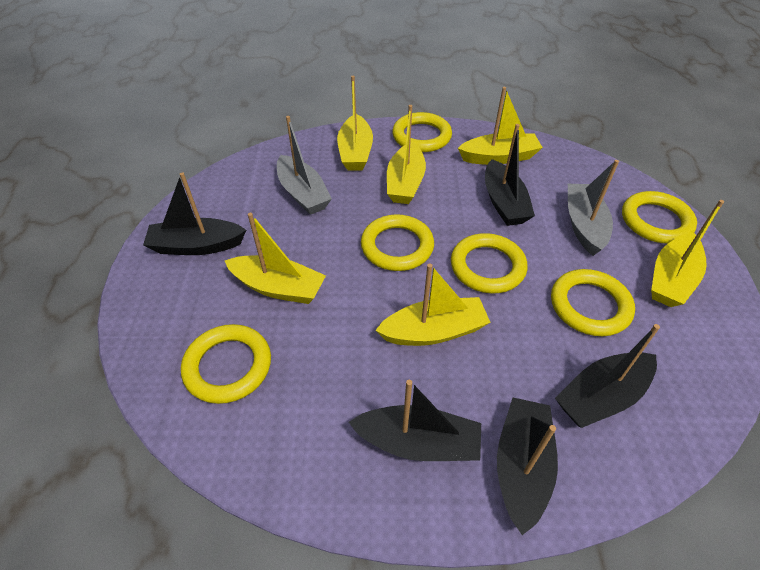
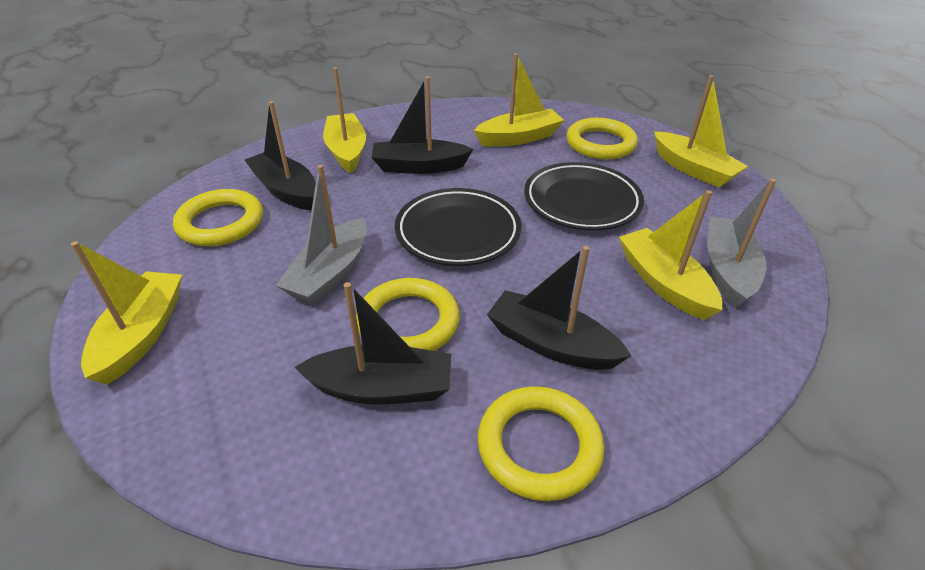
black boat: 5 -> 4
black plate: 0 -> 2
yellow boat: 6 -> 5
yellow ring: 6 -> 4

